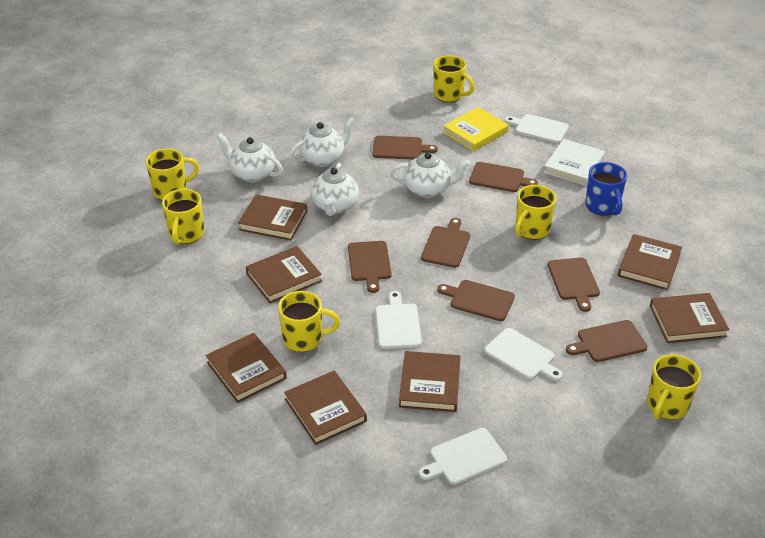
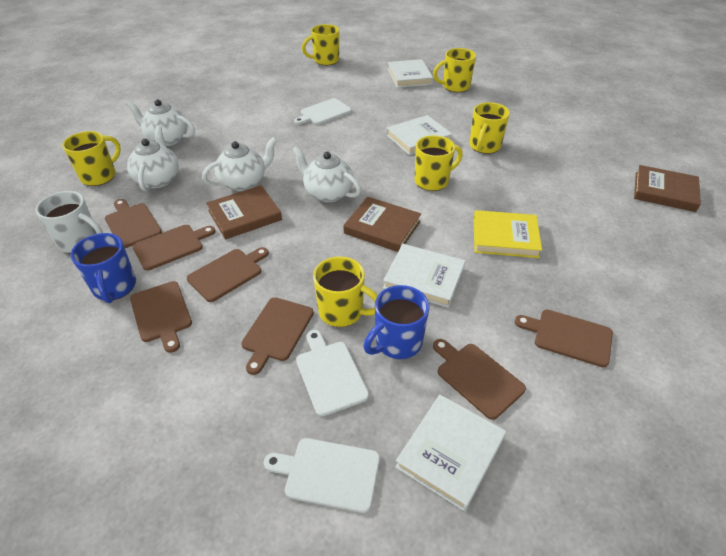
blue mug: 1 -> 2
brown book: 7 -> 3
white book: 1 -> 4
white cutting board: 4 -> 3
white mug: 0 -> 1

